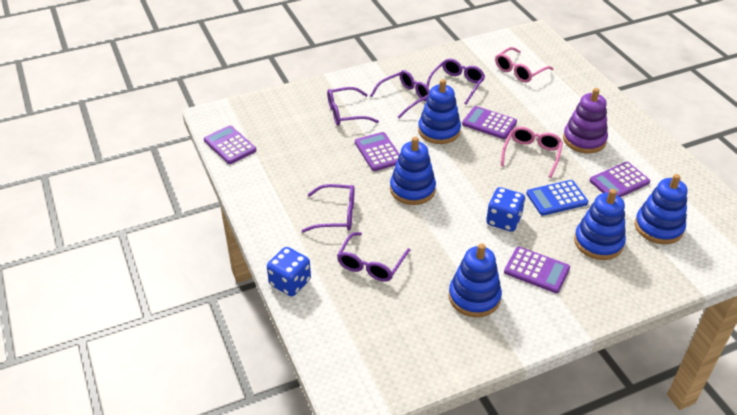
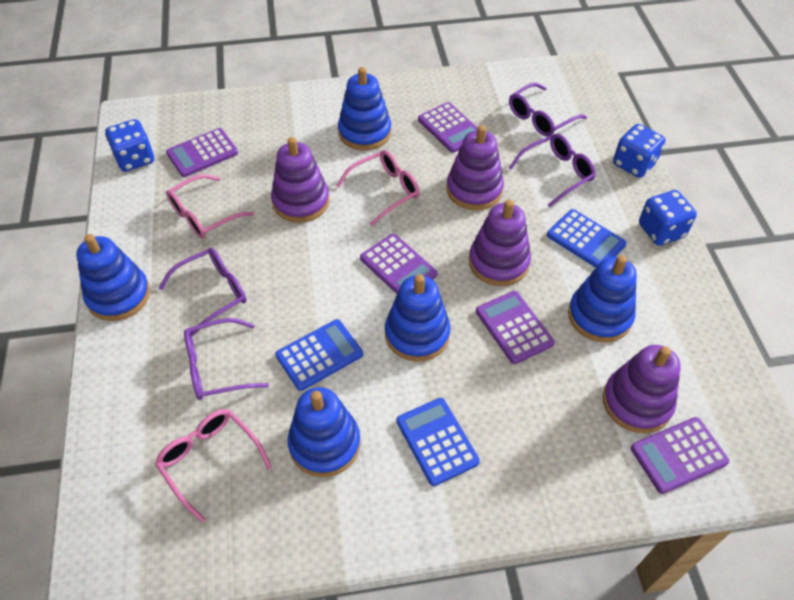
blue calculator: 1 -> 3
blue dice: 2 -> 3
pink glasses: 2 -> 3
purple glasses: 5 -> 4
purple stacking toy: 1 -> 4

